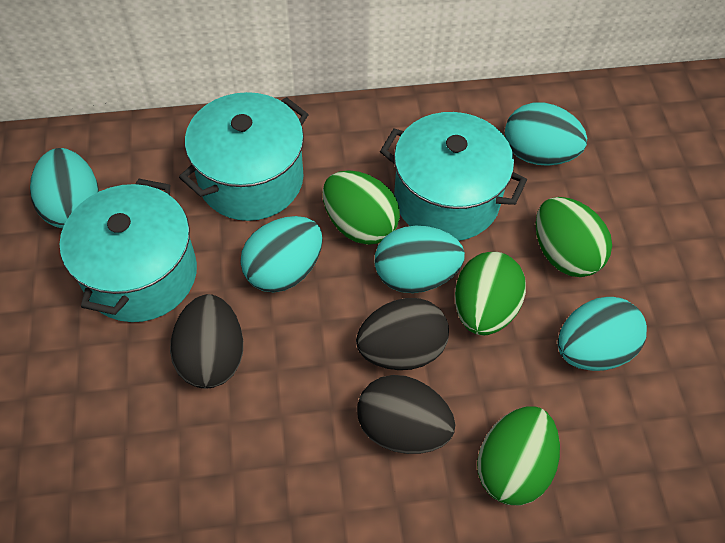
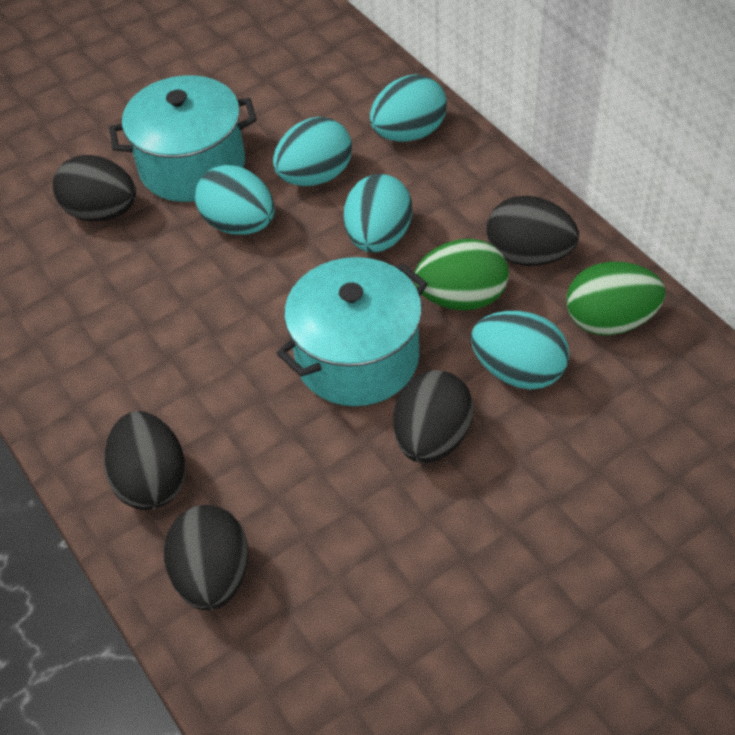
black egg: 3 -> 5
green egg: 4 -> 2
turquoise pot: 3 -> 2

